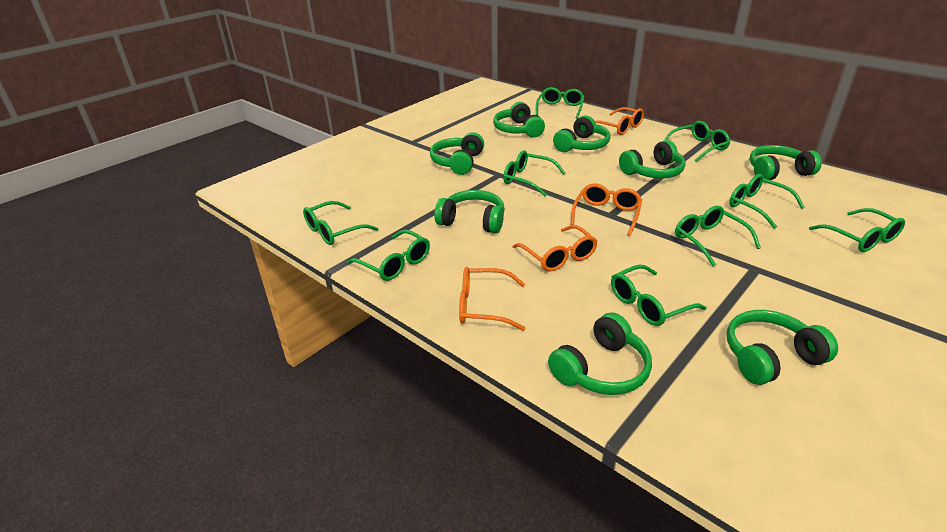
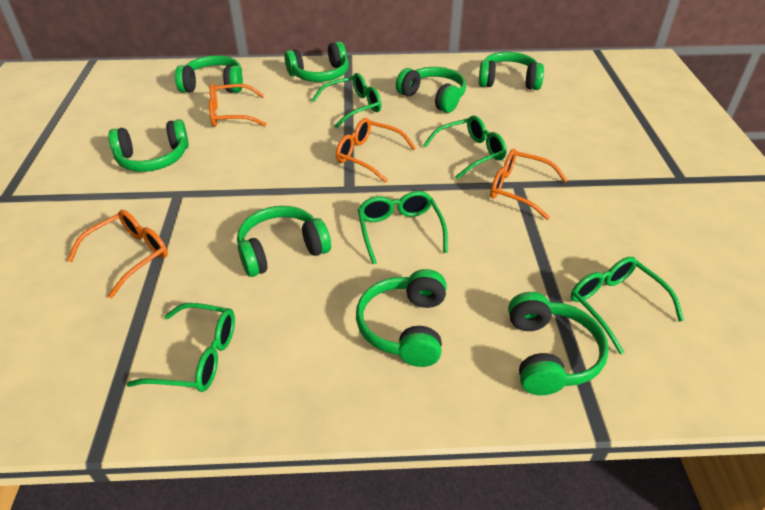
green glasses: 9 -> 5

